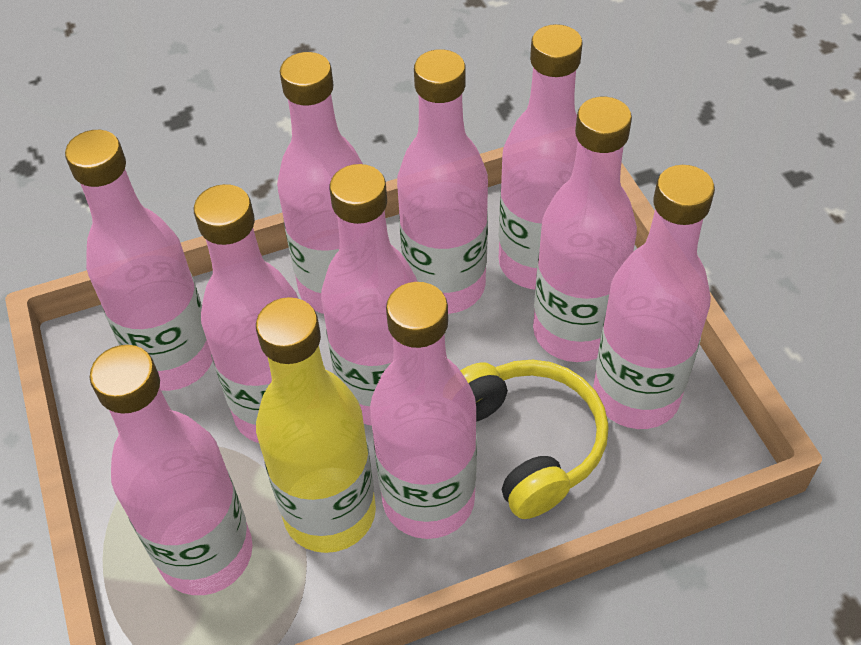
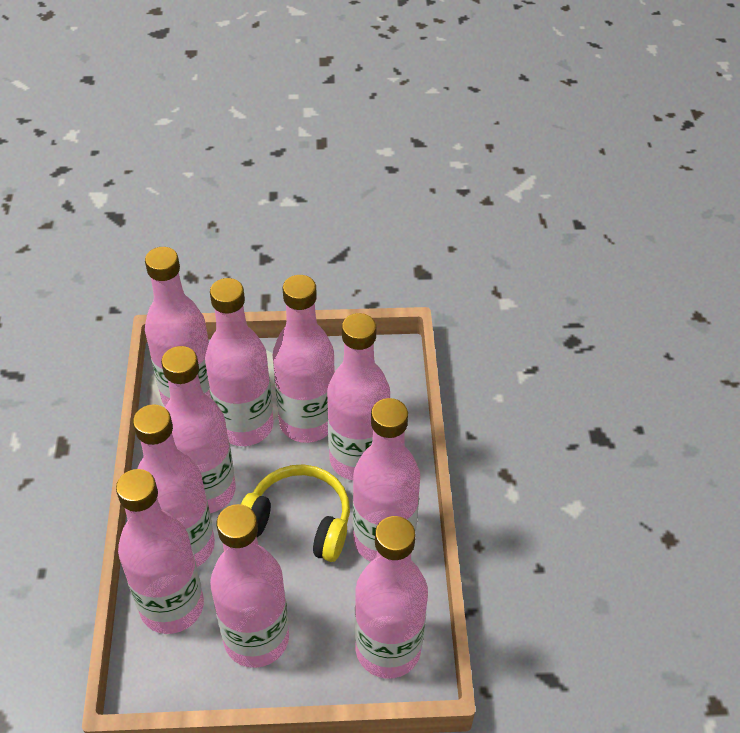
yellow bottle: 1 -> 0

